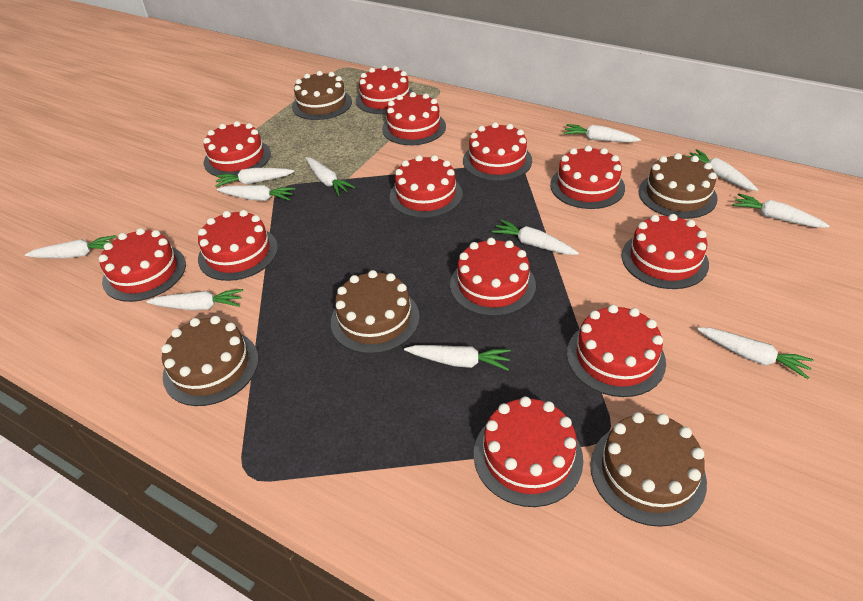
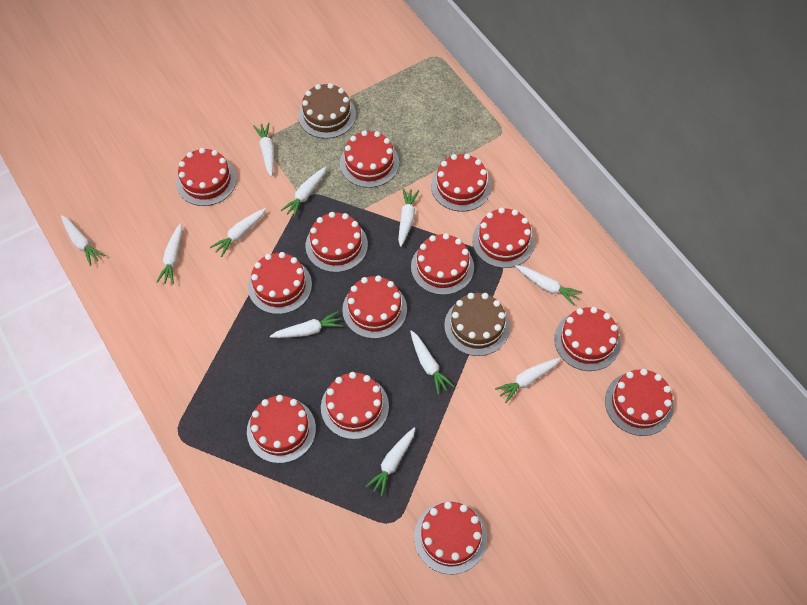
brown cake: 5 -> 2
red cake: 12 -> 13

